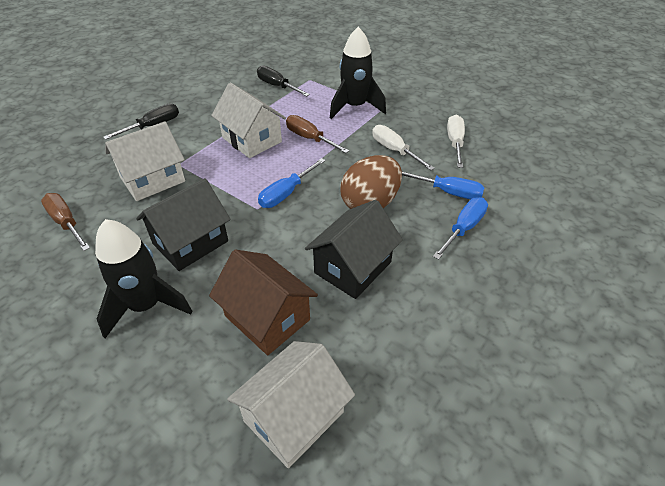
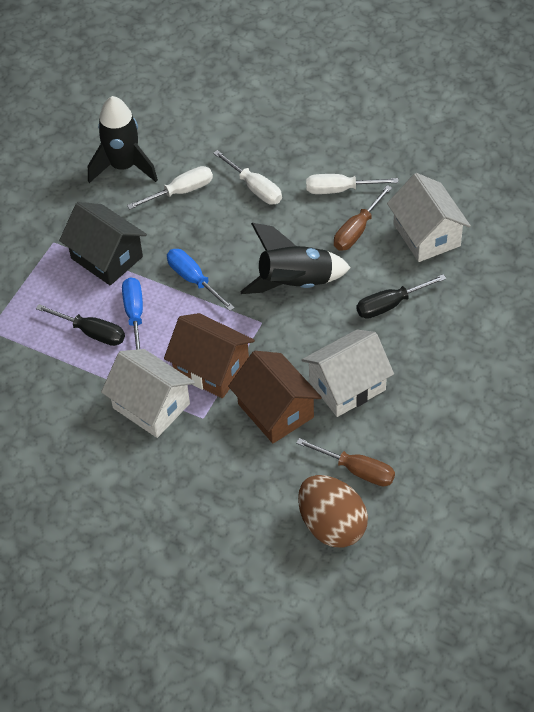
black house: 2 -> 1
blue screwdriver: 3 -> 2
brown house: 1 -> 2
white screwdriver: 2 -> 3

